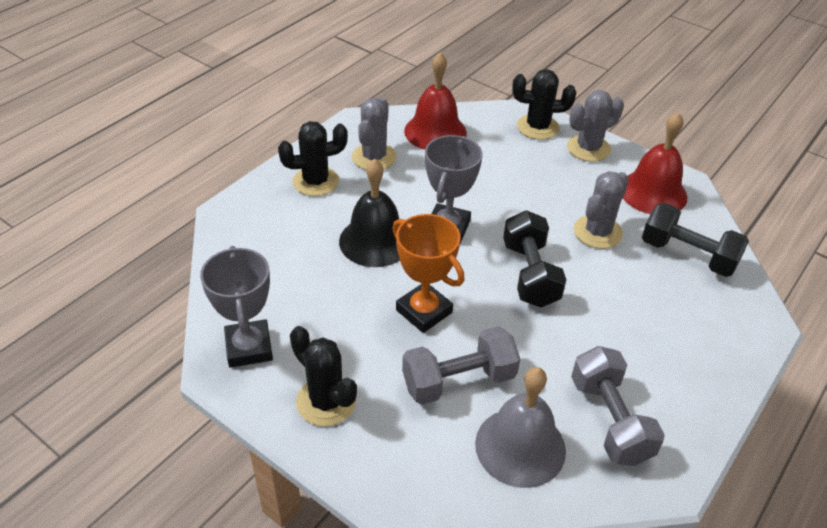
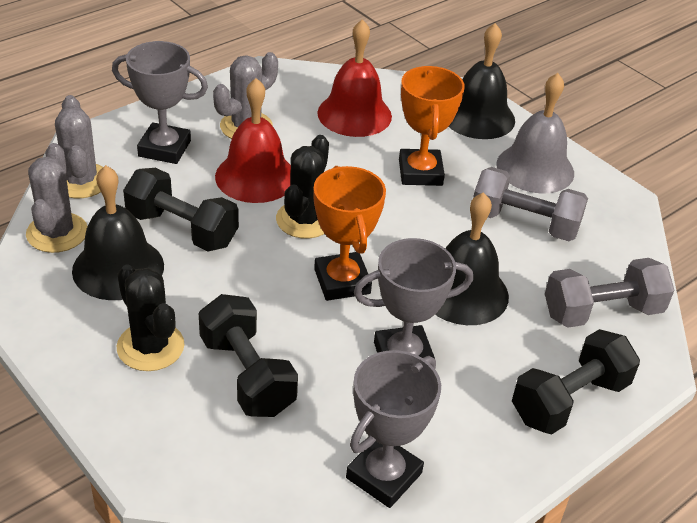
black bell: 1 -> 3
black cactus: 3 -> 2
black dumbbell: 2 -> 3
grey trophy: 2 -> 3
orange trophy: 1 -> 2

